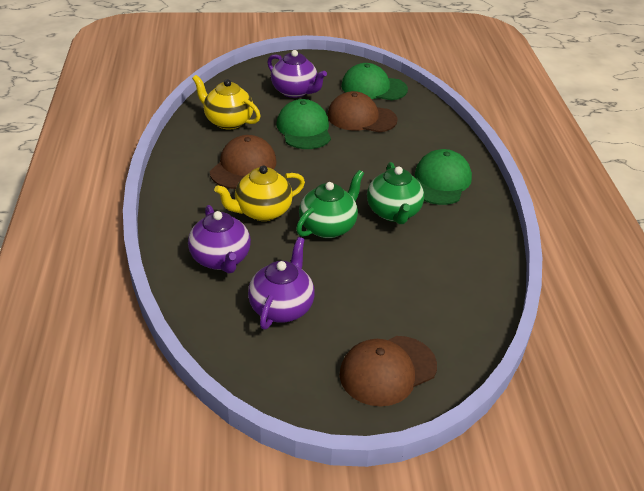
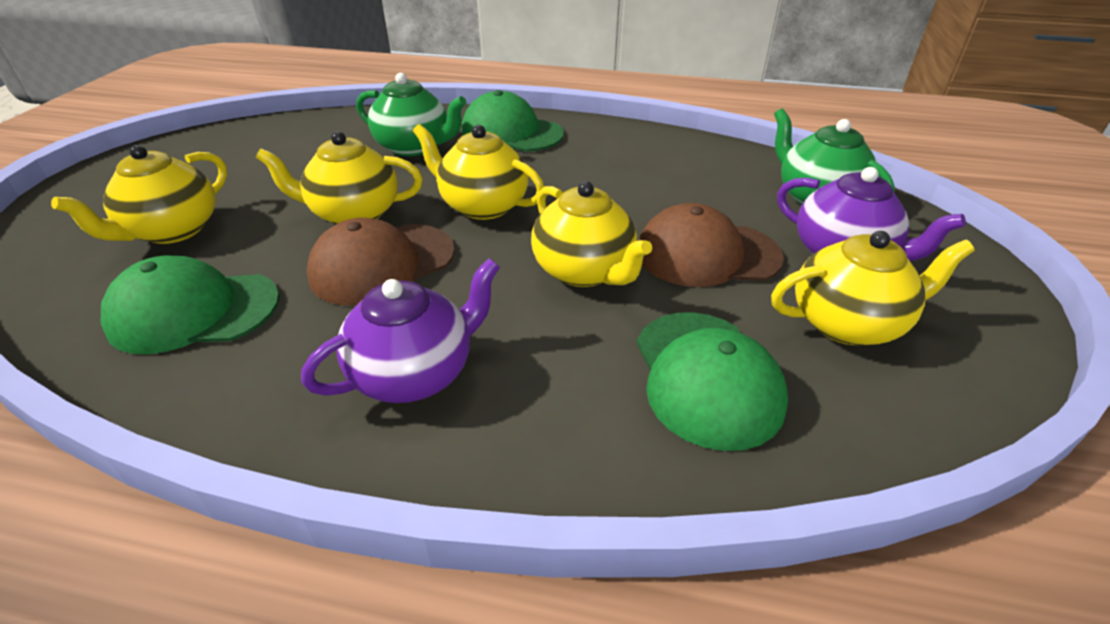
brown cap: 3 -> 2
purple teapot: 3 -> 2
yellow teapot: 2 -> 5

